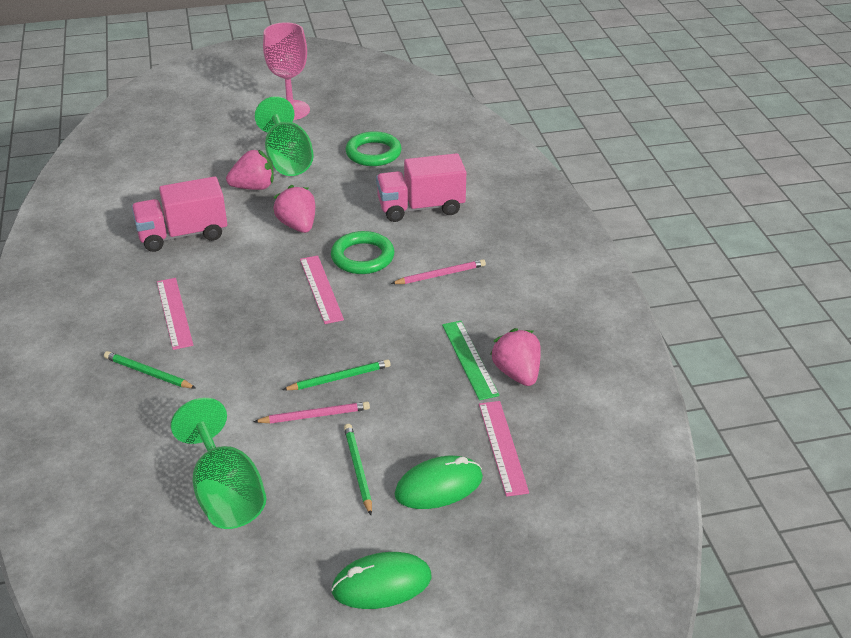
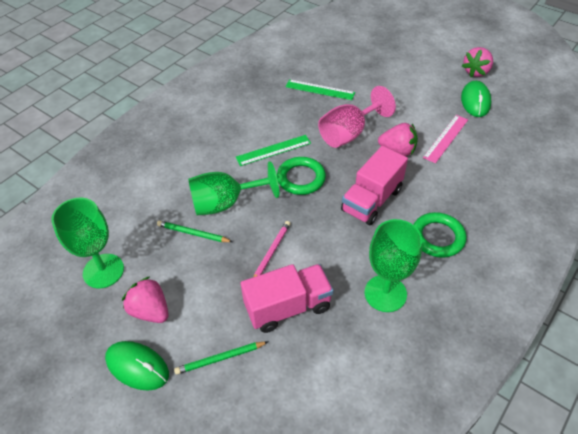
green goblet: 2 -> 3
green pencil: 3 -> 2
green ruler: 1 -> 2
pink pencil: 2 -> 1
pink ruler: 3 -> 1

